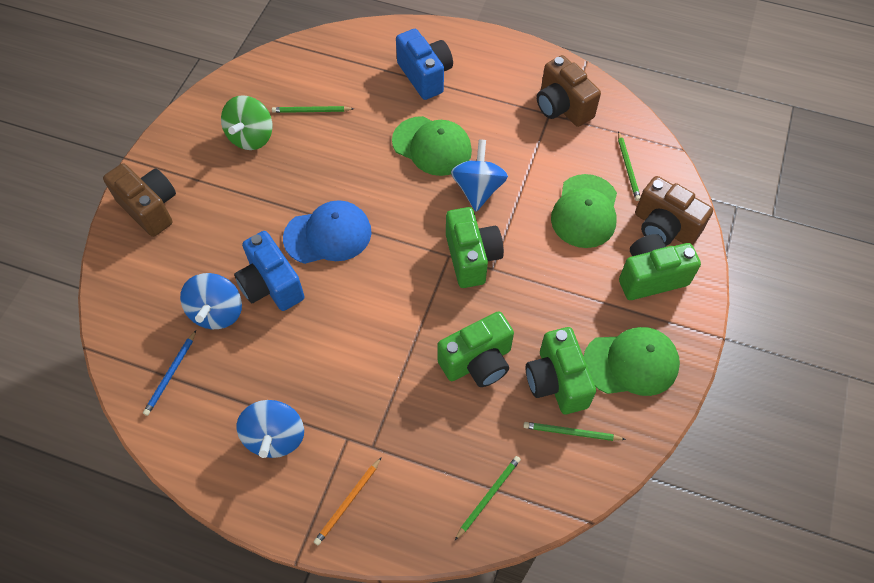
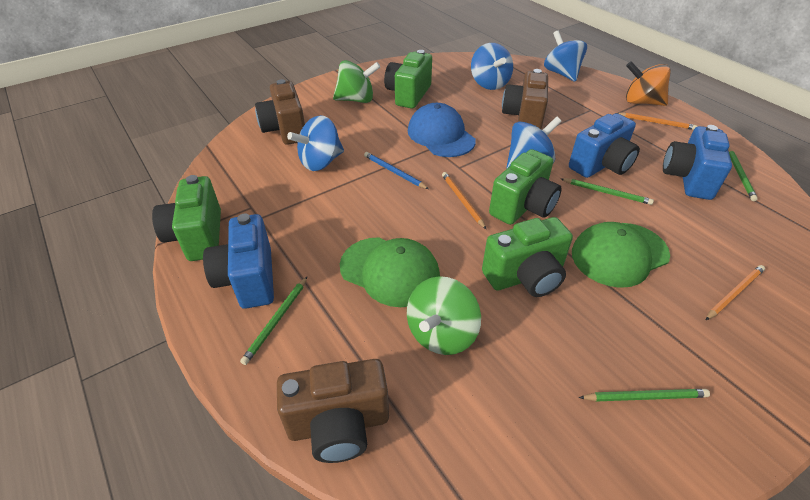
blue camera: 2 -> 3
blue spinning top: 3 -> 4
green cap: 3 -> 2
green spinning top: 1 -> 2
orange pencil: 1 -> 3
orange spinning top: 0 -> 1

